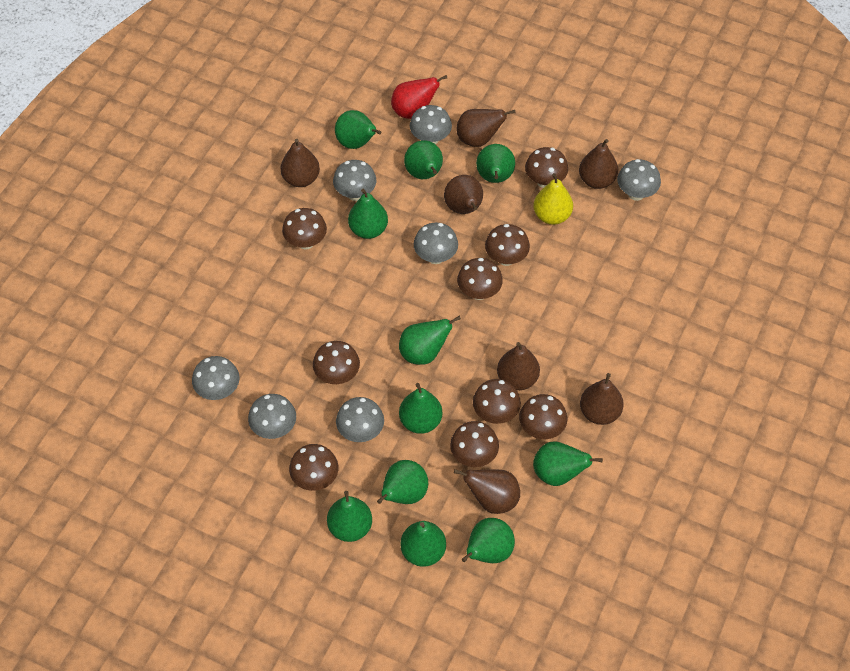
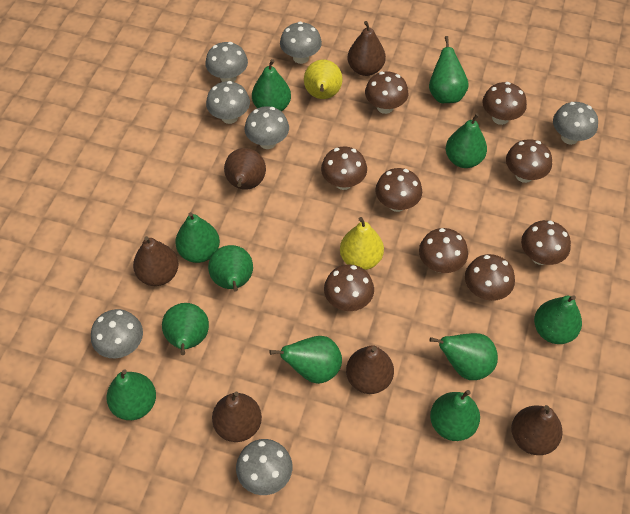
brown pear: 7 -> 6
red pear: 1 -> 0
yellow pear: 1 -> 2

